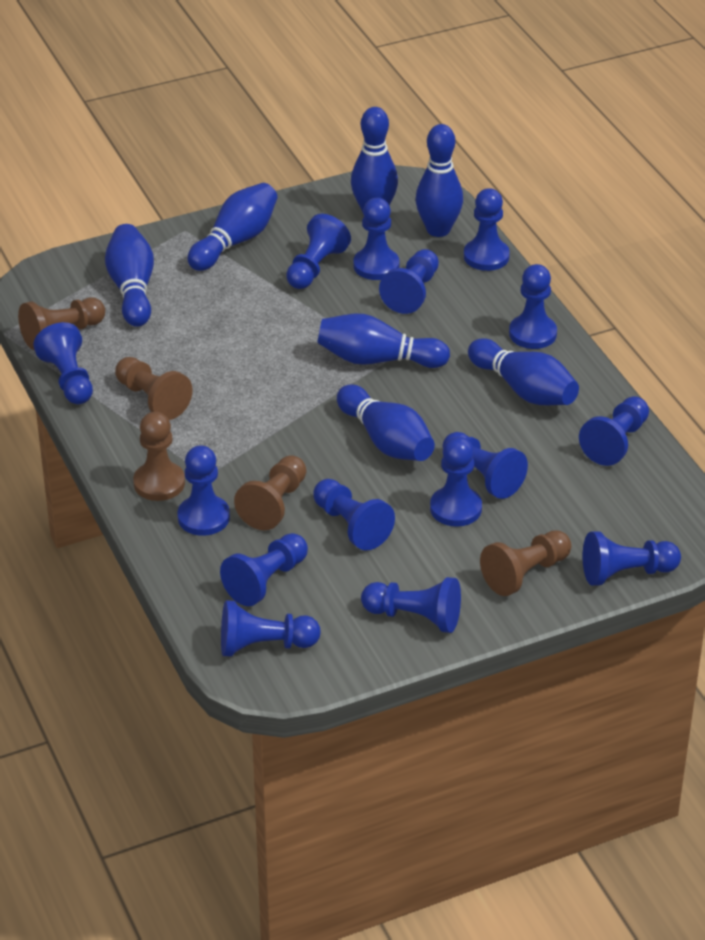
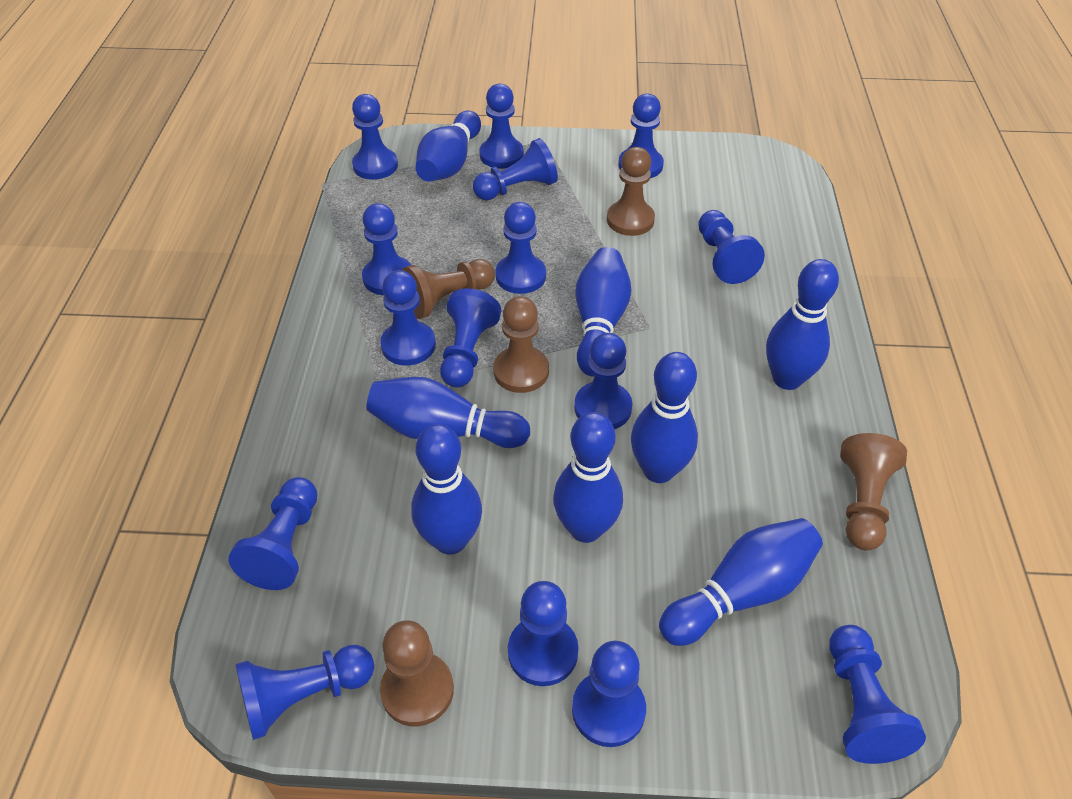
blue bowling pin: 7 -> 8

